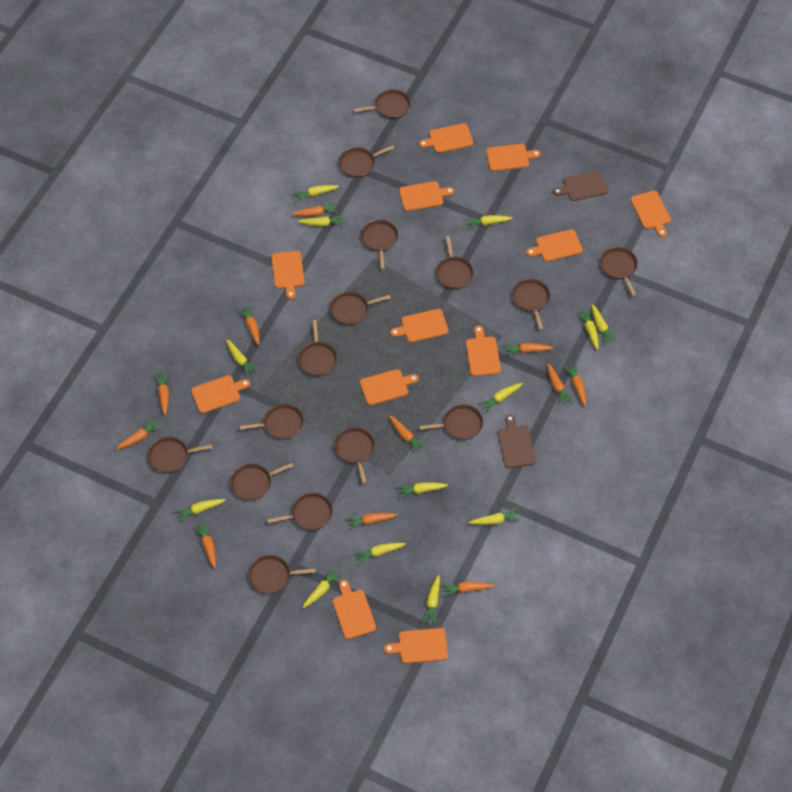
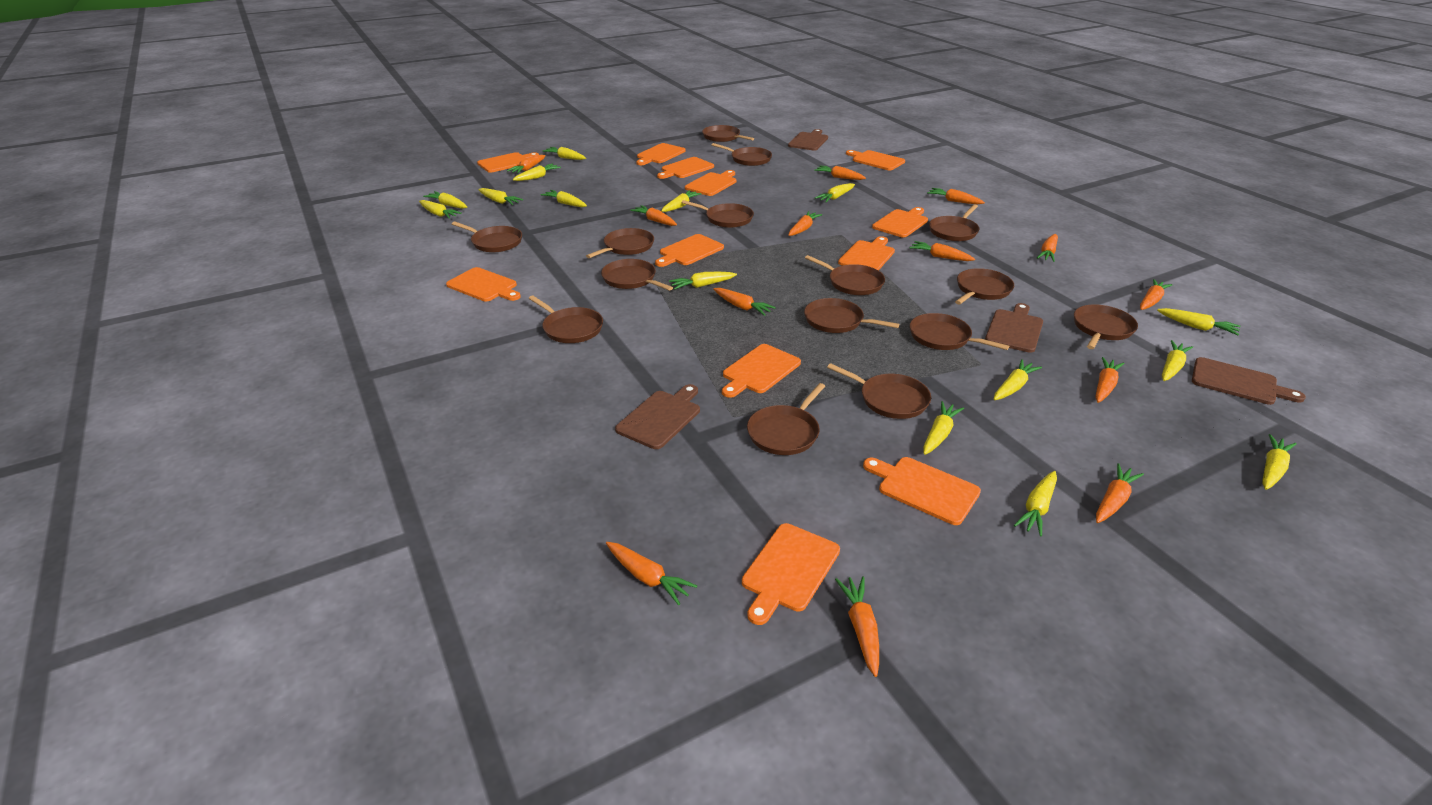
brown cutting board: 2 -> 4
orange carrot: 11 -> 13
yellow carrot: 13 -> 15

